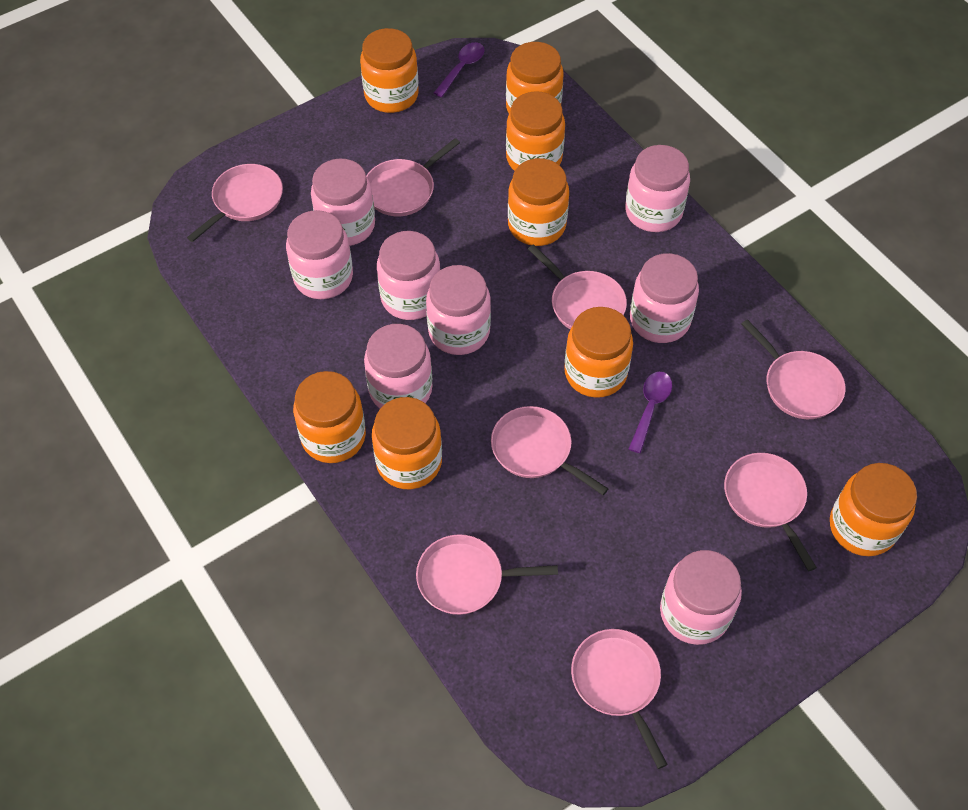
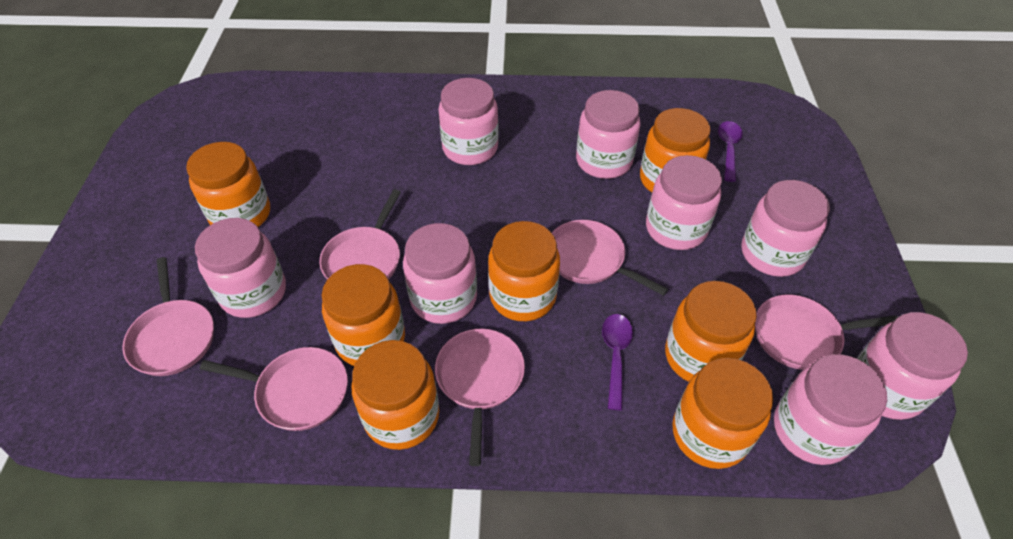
orange jar: 8 -> 7
pink pan: 8 -> 6

